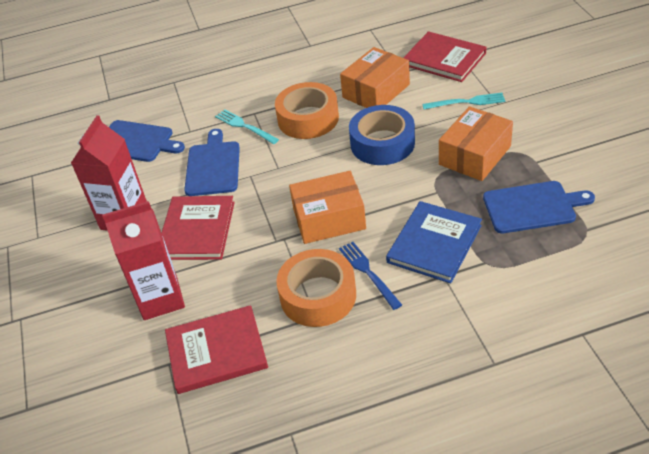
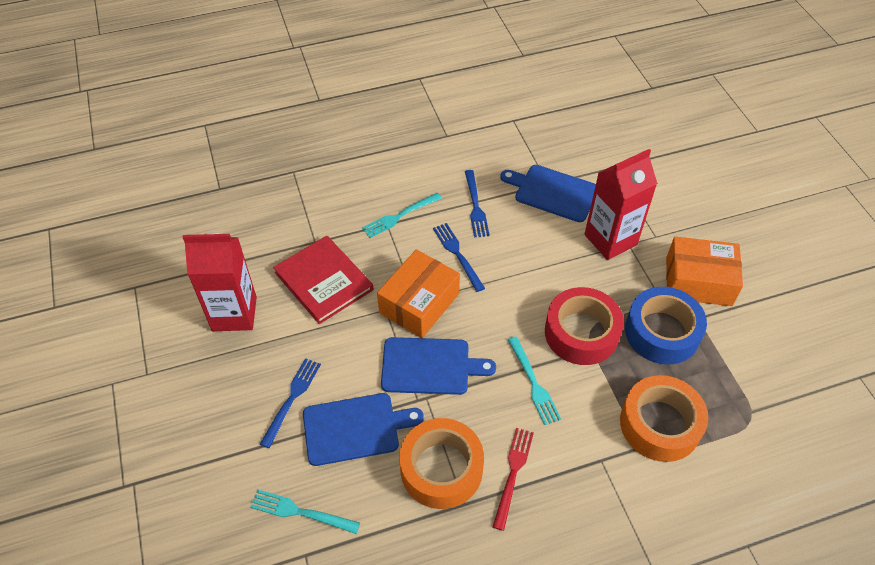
blue book: 1 -> 0
blue fork: 1 -> 3
orange box: 3 -> 2
red book: 3 -> 1
red fork: 0 -> 1
red tape: 0 -> 1
turquoise fork: 2 -> 3

